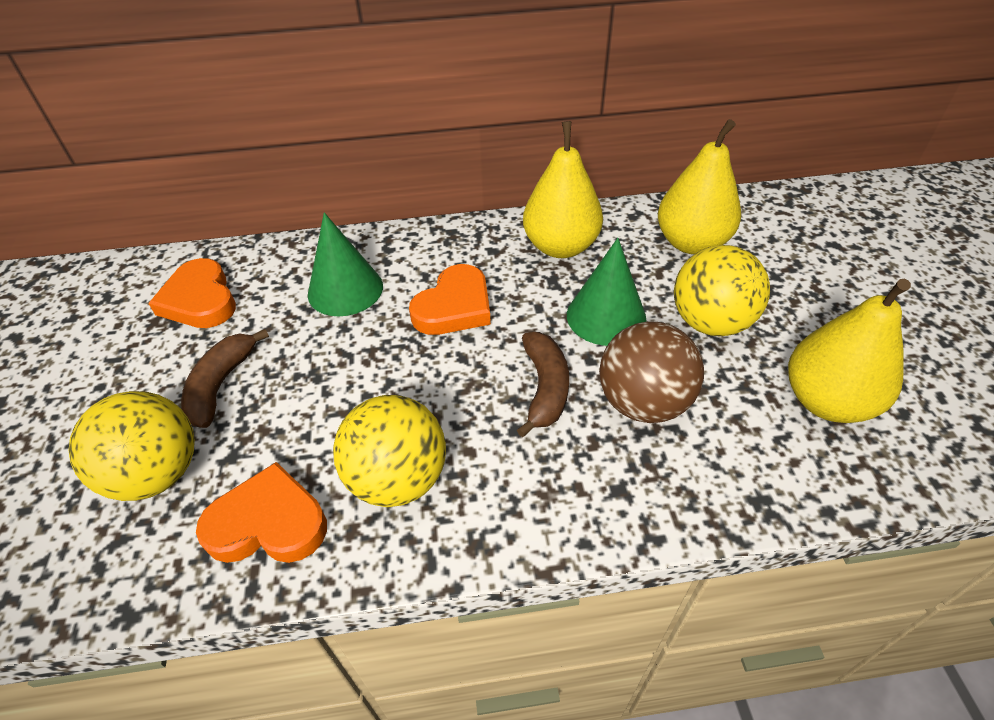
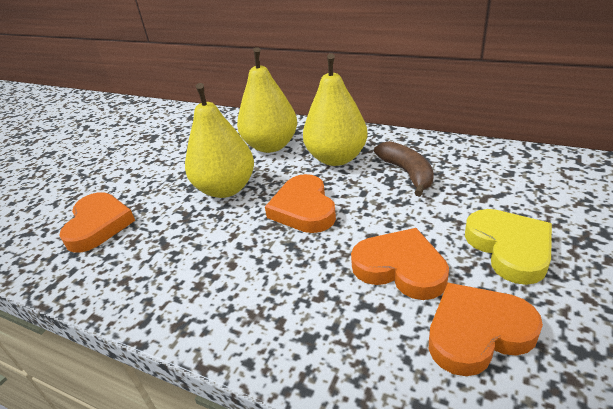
brown ball: 1 -> 0
brown banana: 2 -> 1
green cone: 2 -> 0
orange heart: 3 -> 4
yellow ball: 3 -> 0
yellow heart: 0 -> 1

